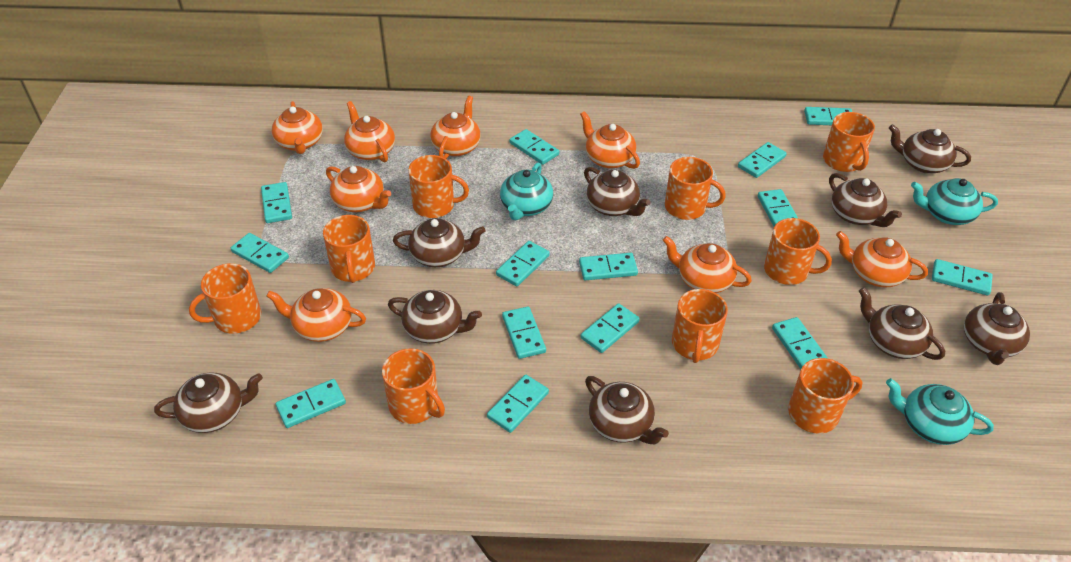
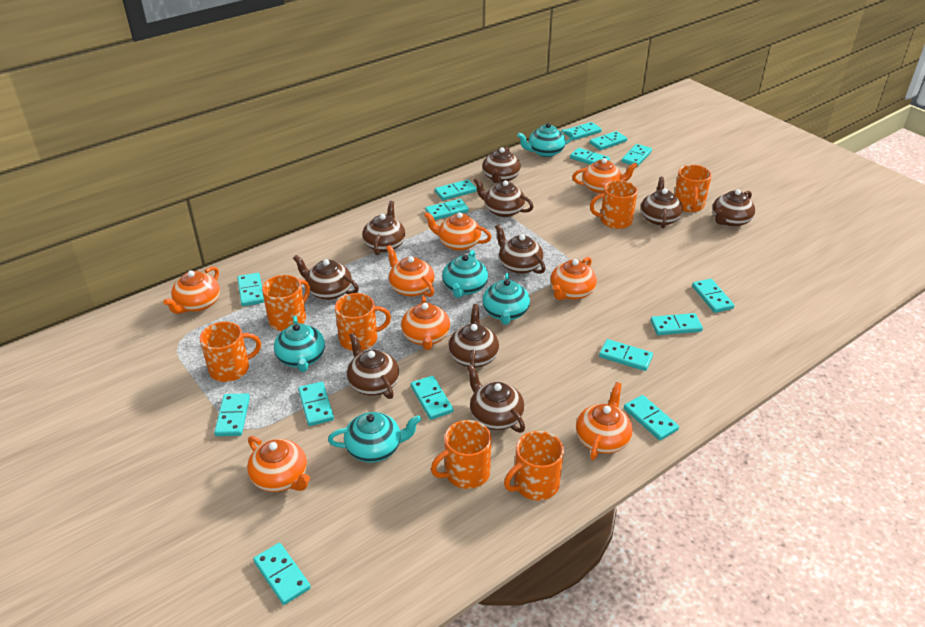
brown teapot: 9 -> 10
orange mug: 9 -> 7
turquoise domino: 14 -> 15
turquoise teapot: 3 -> 5

